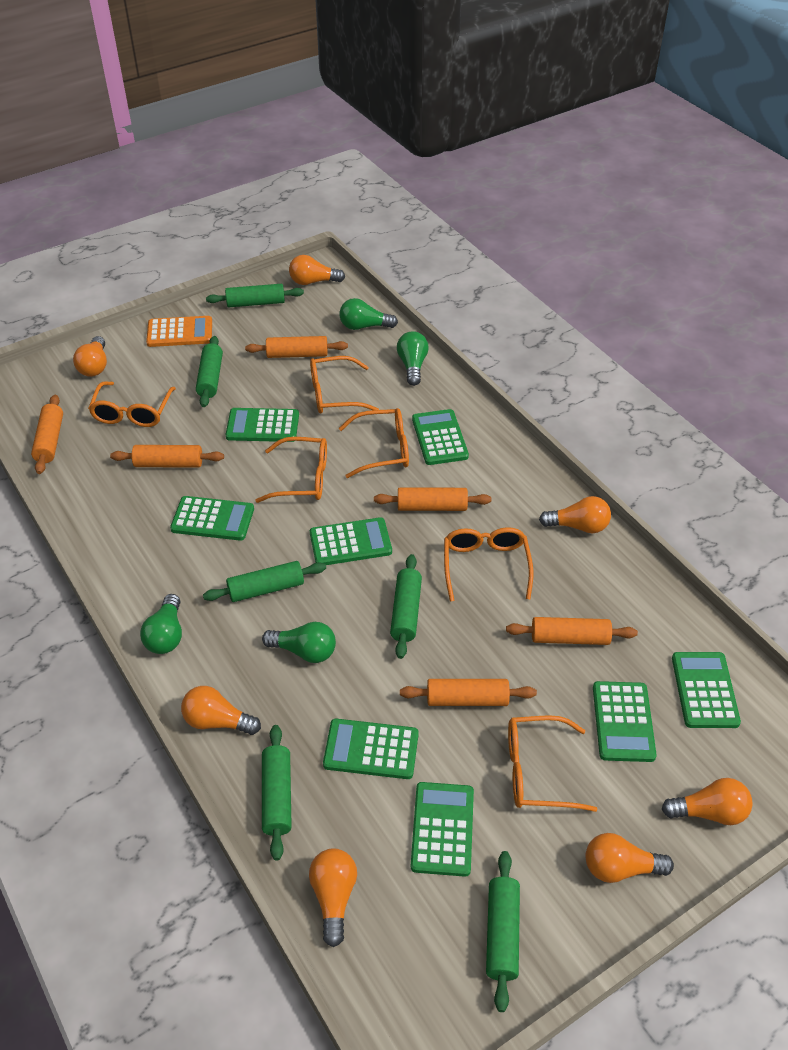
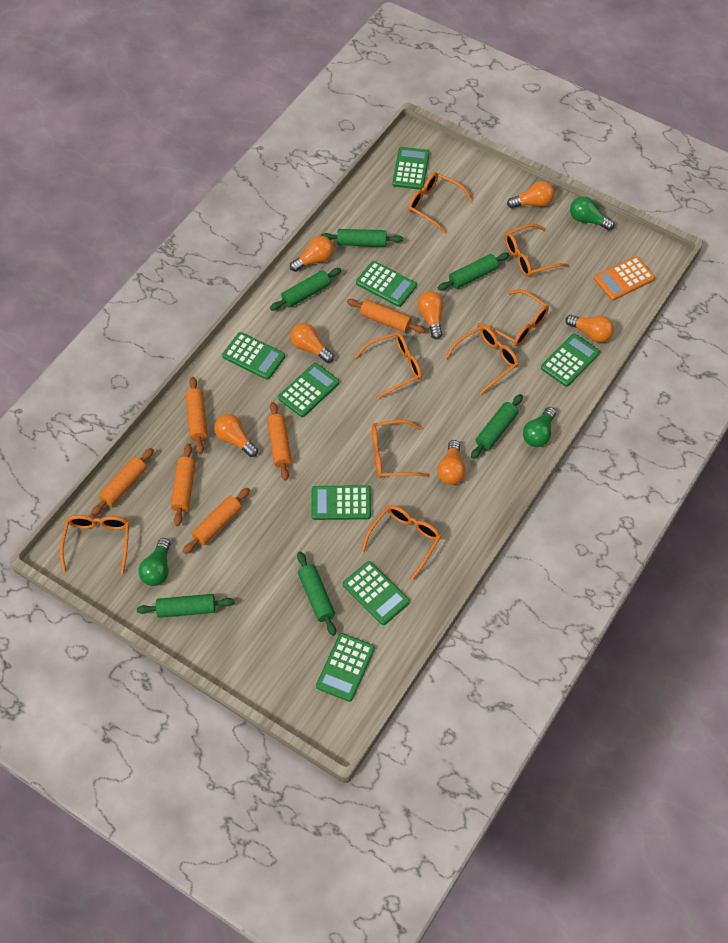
green light bulb: 4 -> 3
orange glasses: 6 -> 8

